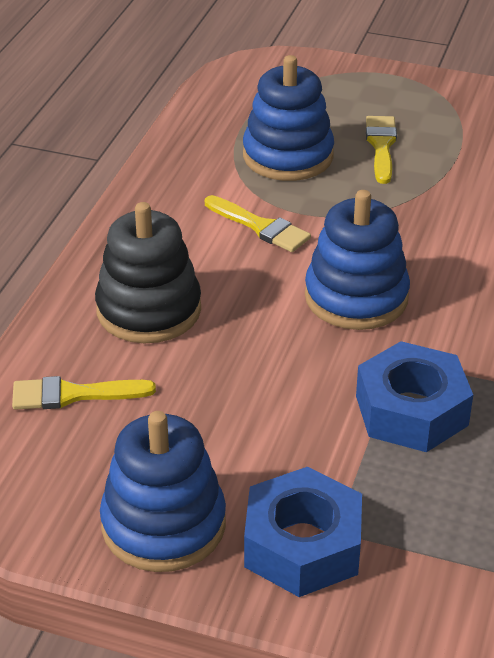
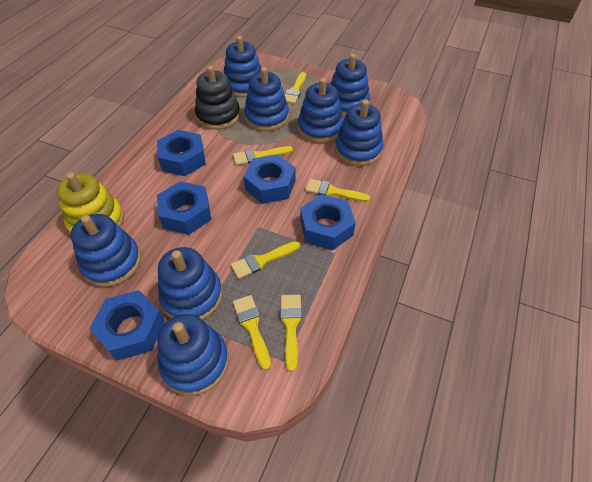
blue nut: 2 -> 5
blue stacking toy: 3 -> 8
yellow brush: 3 -> 6
yellow stacking toy: 0 -> 1

